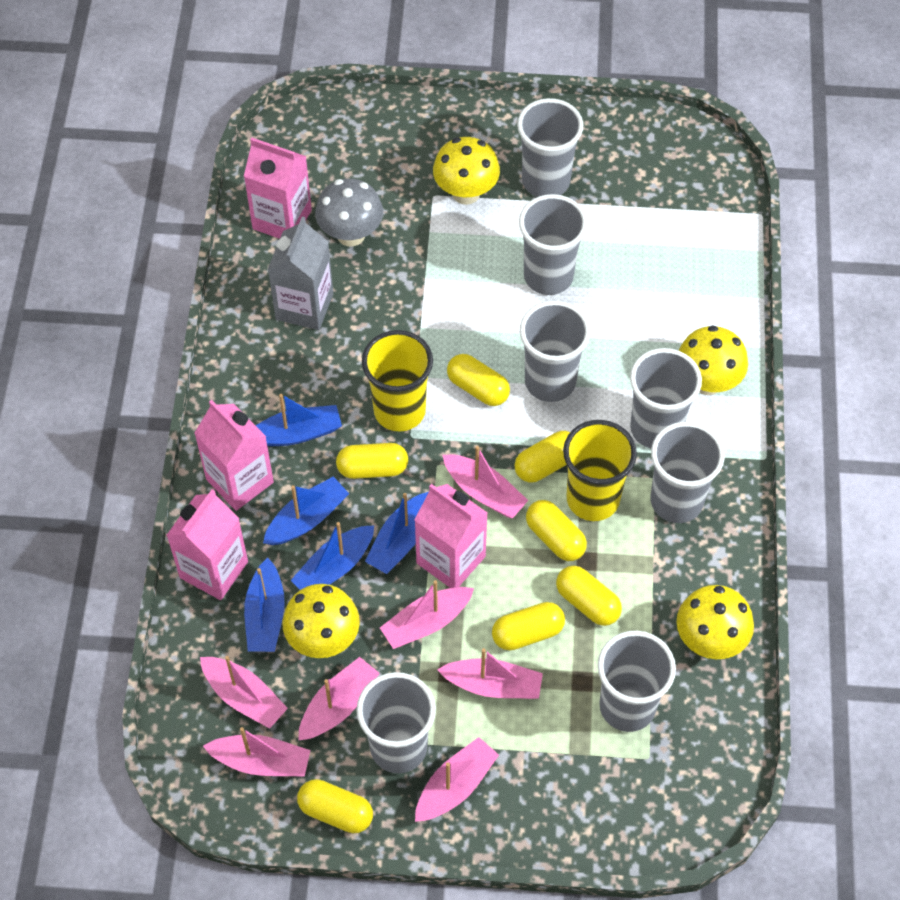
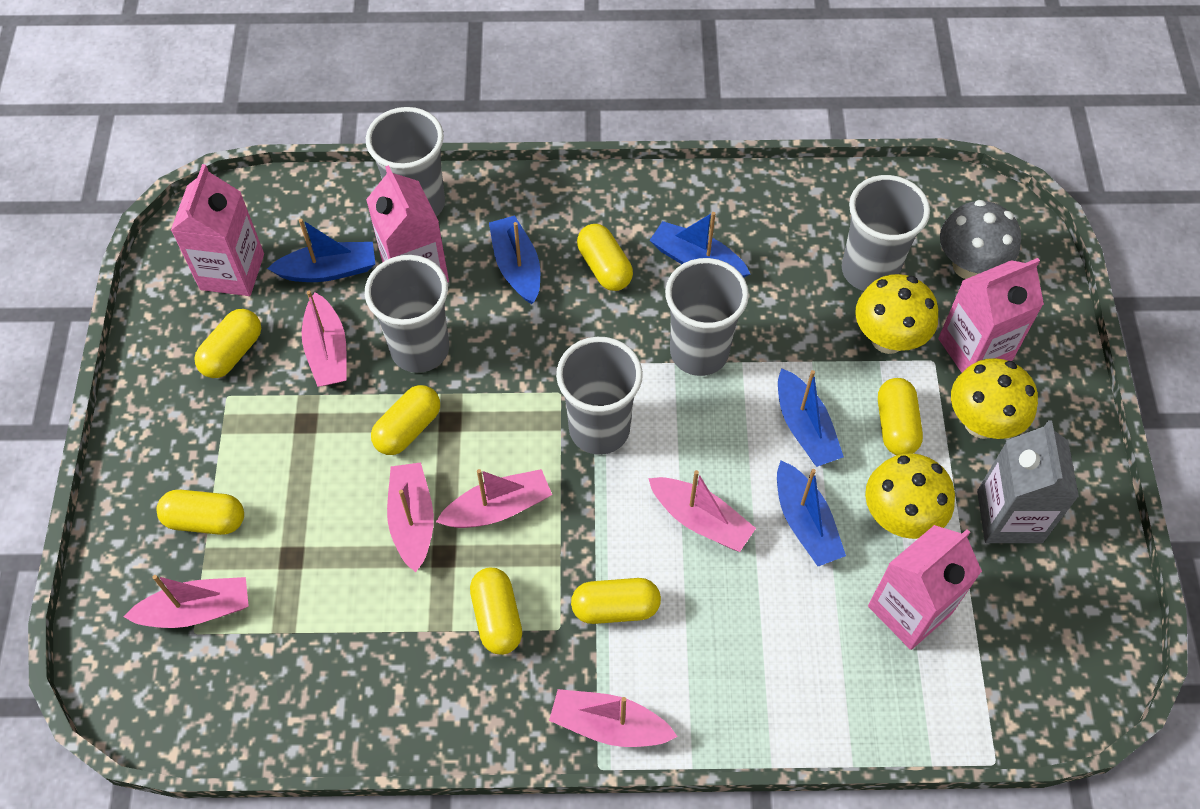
grey cup: 7 -> 5
pink boat: 7 -> 6
yellow cup: 2 -> 0
yellow mushroom: 4 -> 3

